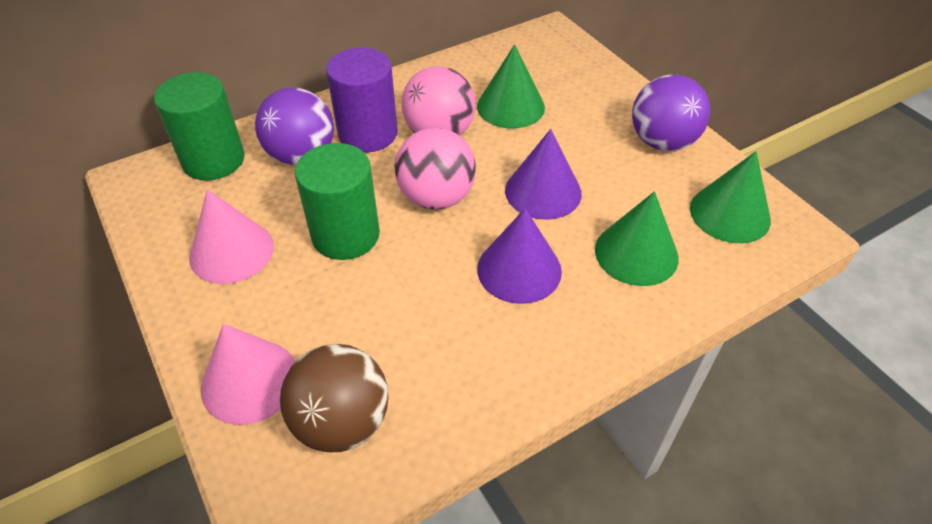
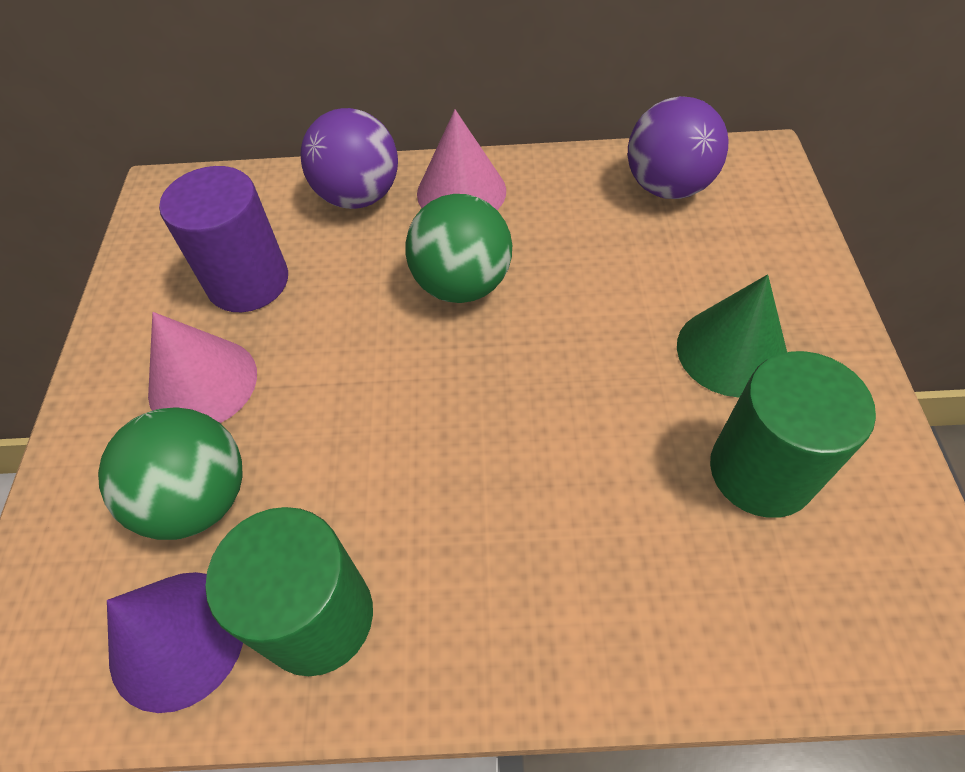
brown ball: 1 -> 0
green ball: 0 -> 2
green cone: 3 -> 1
pink ball: 2 -> 0
purple cone: 2 -> 1

